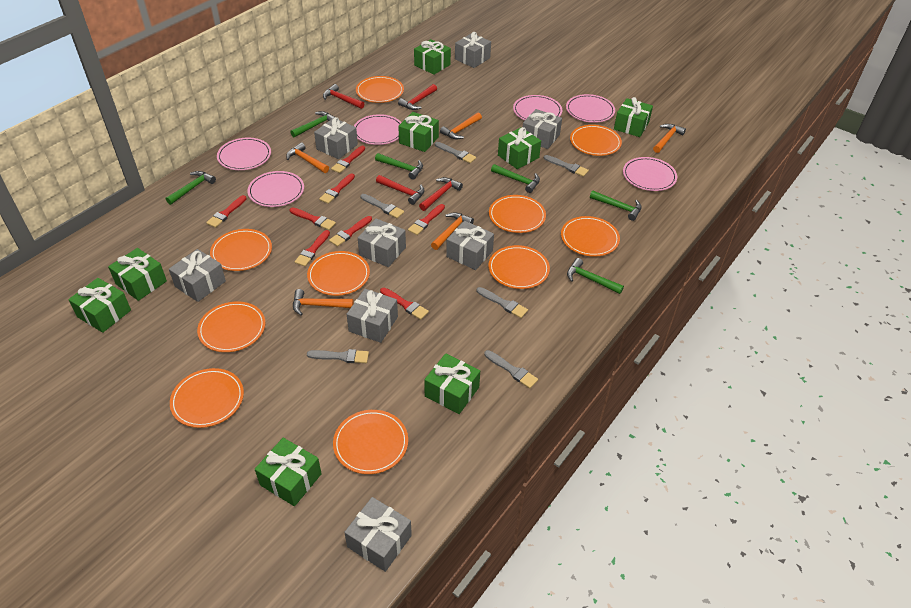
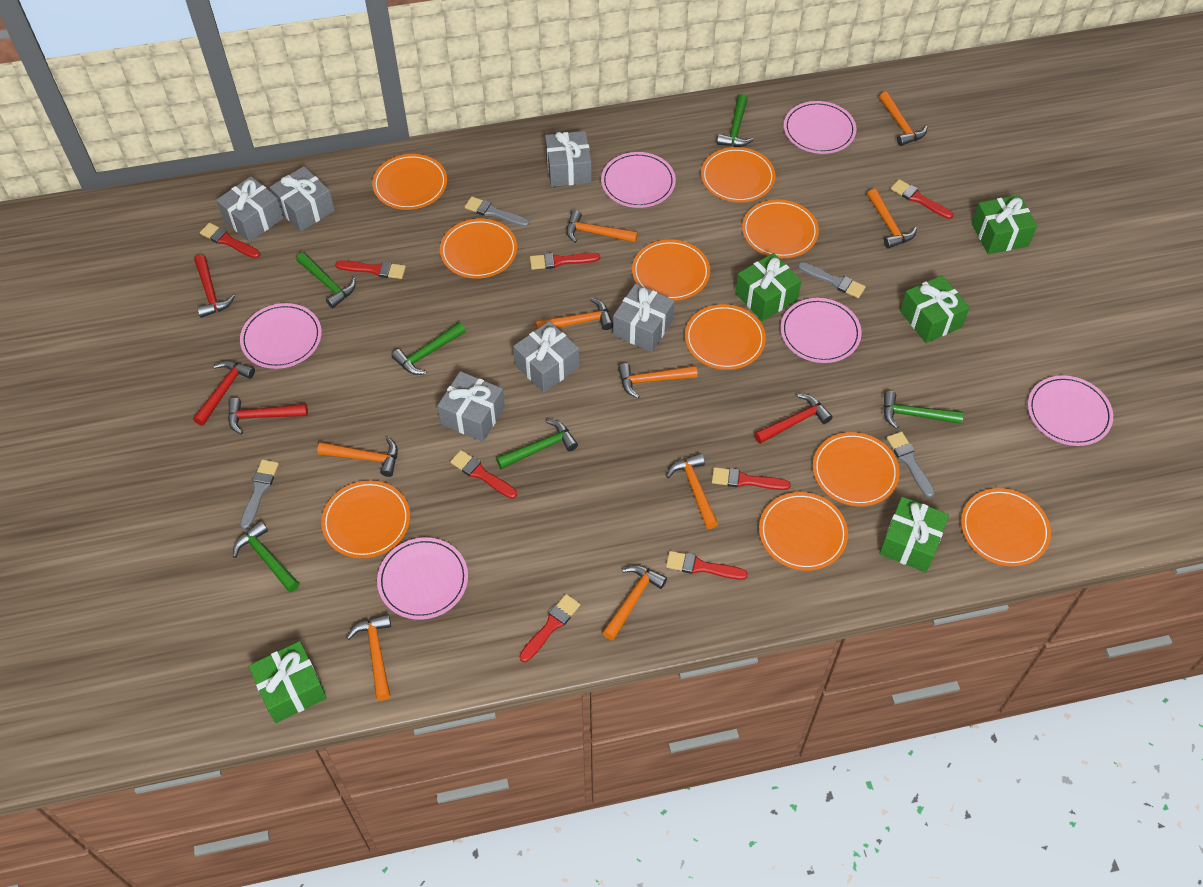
green gift: 8 -> 5
grey brush: 6 -> 4
grey gift: 8 -> 6
orange hammer: 5 -> 9

